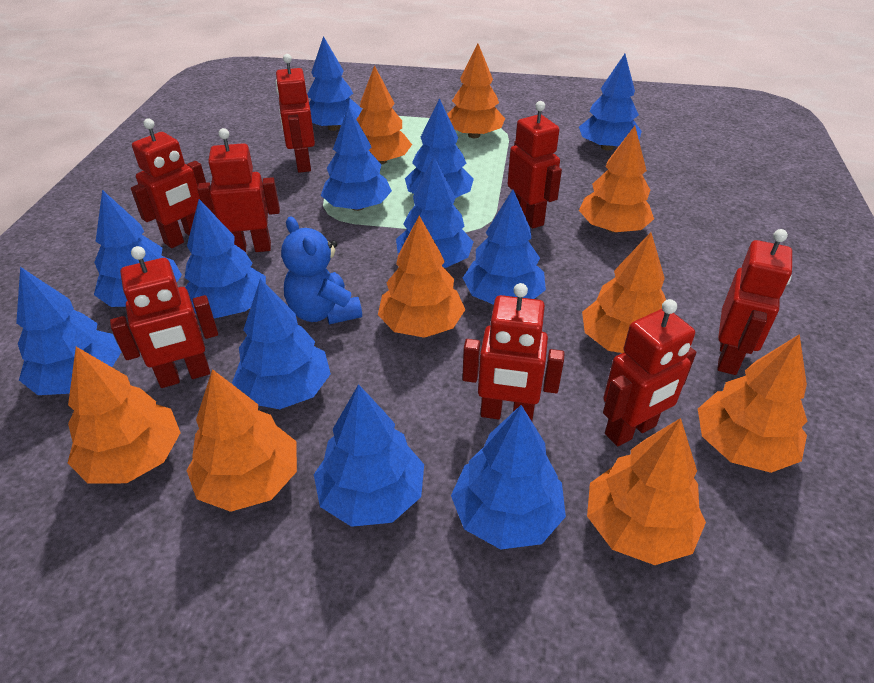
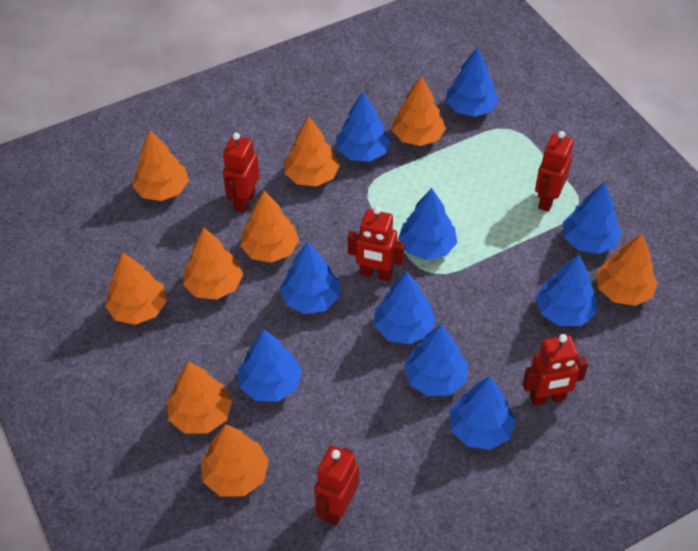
blue teddy bear: 1 -> 0
blue tree: 12 -> 10
red robot: 8 -> 5

